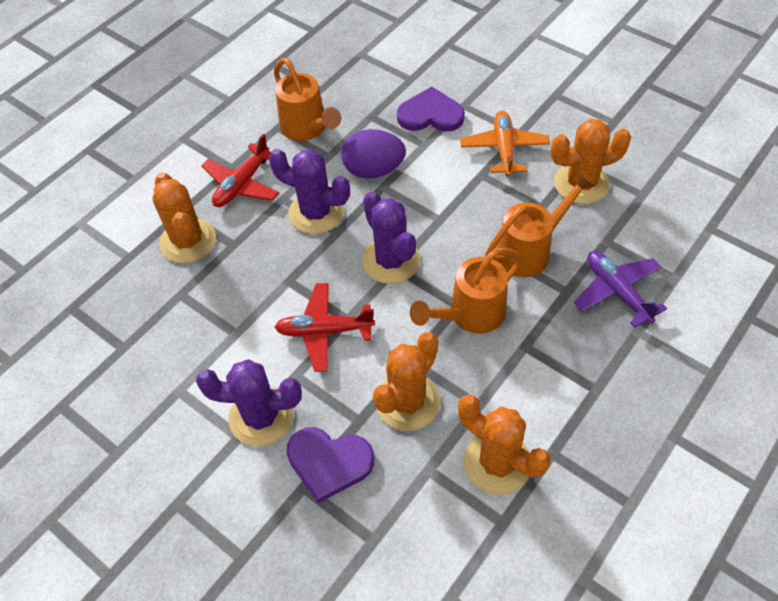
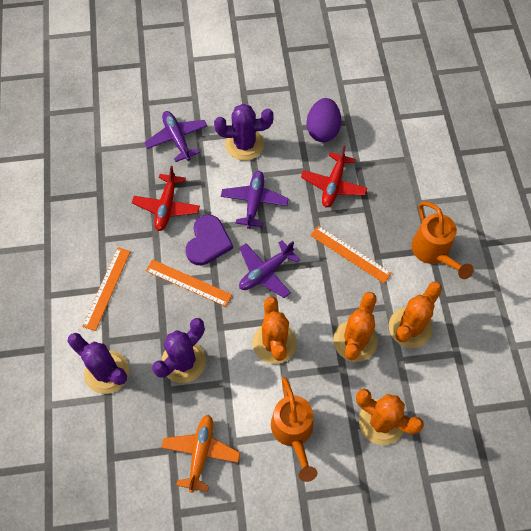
orange ruler: 0 -> 3
orange watering can: 3 -> 2
purple heart: 2 -> 1
purple plane: 1 -> 3

